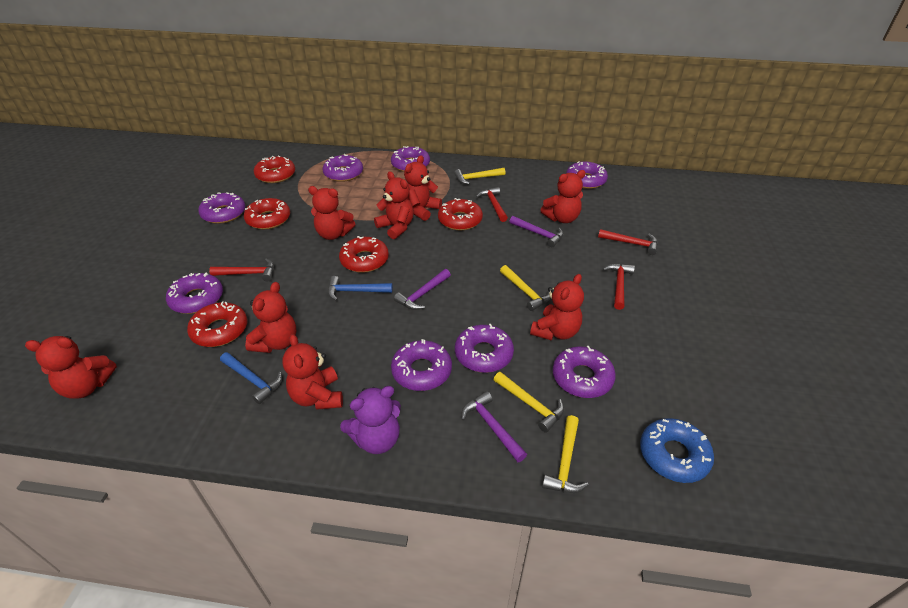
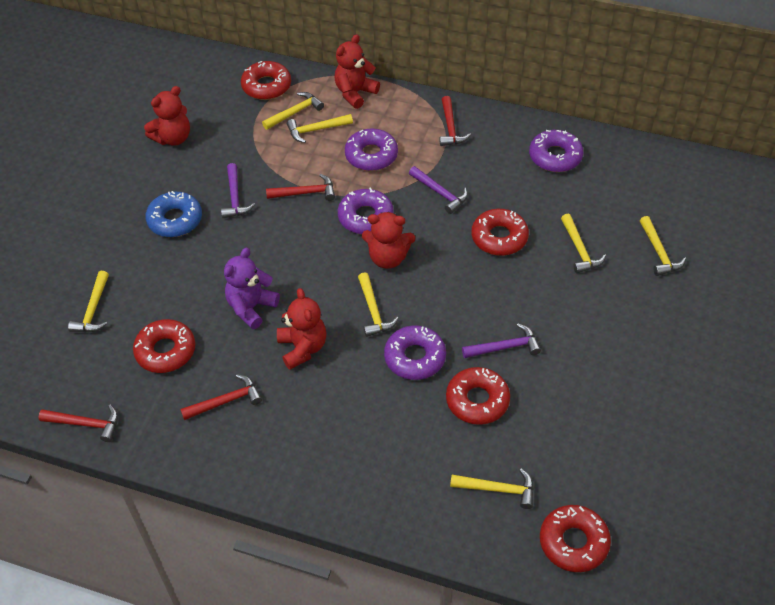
blue hammer: 2 -> 0
purple donut: 8 -> 4
red teddy bear: 8 -> 4
yellow hammer: 4 -> 7

